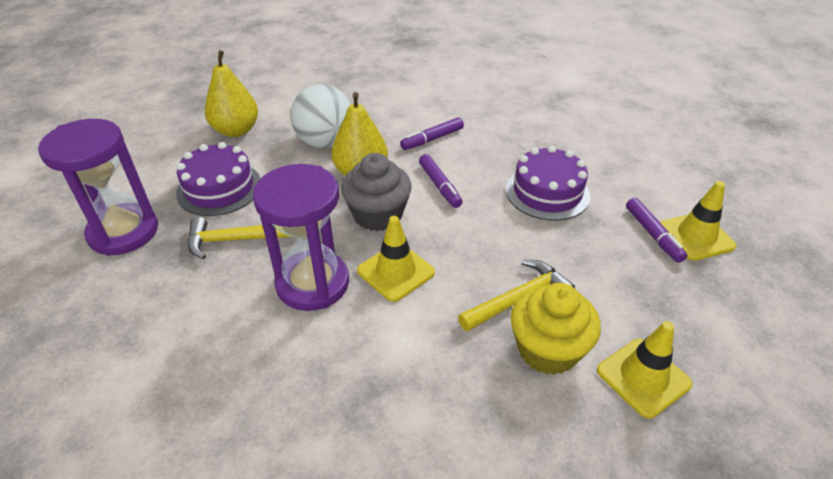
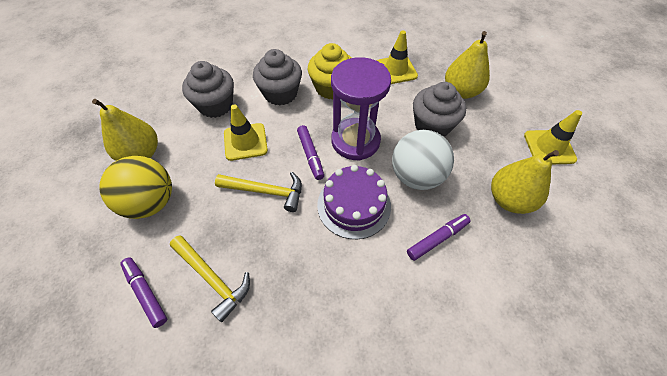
grey cupcake: 1 -> 3
purple cake: 2 -> 1
purple hourglass: 2 -> 1
yellow ball: 0 -> 1
yellow pear: 2 -> 3

